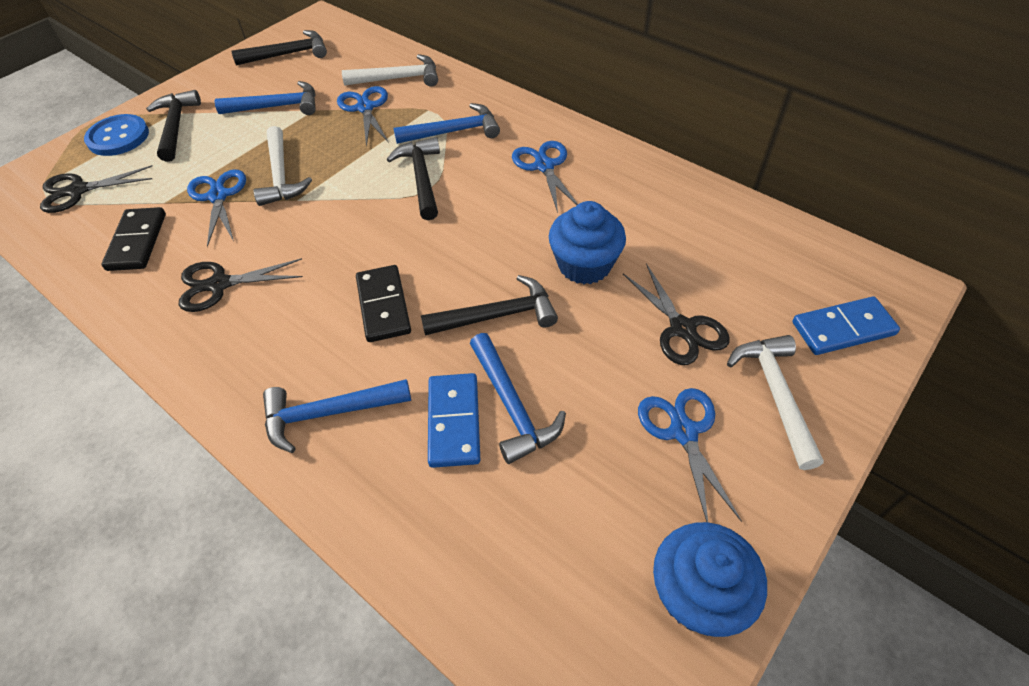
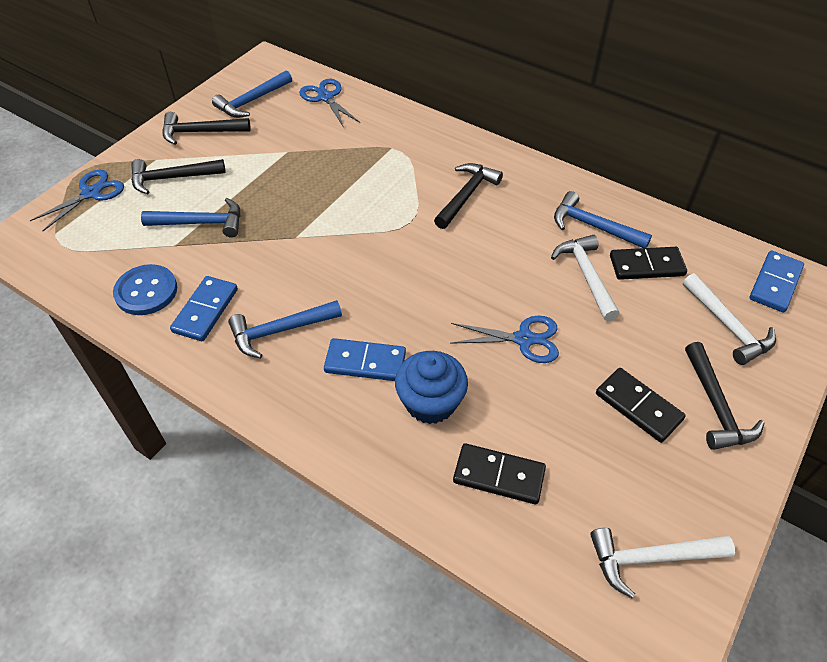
black domino: 2 -> 3
black scissors: 3 -> 0
blue cupcake: 2 -> 1
blue domino: 2 -> 3
blue scissors: 4 -> 3

